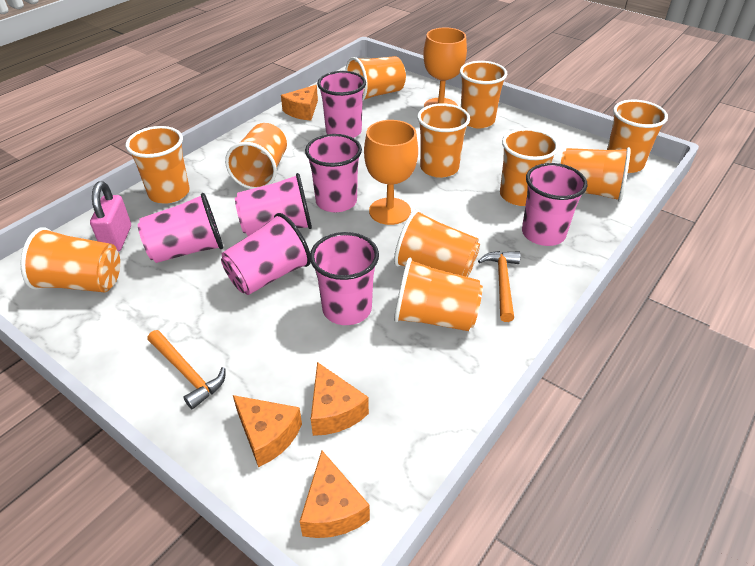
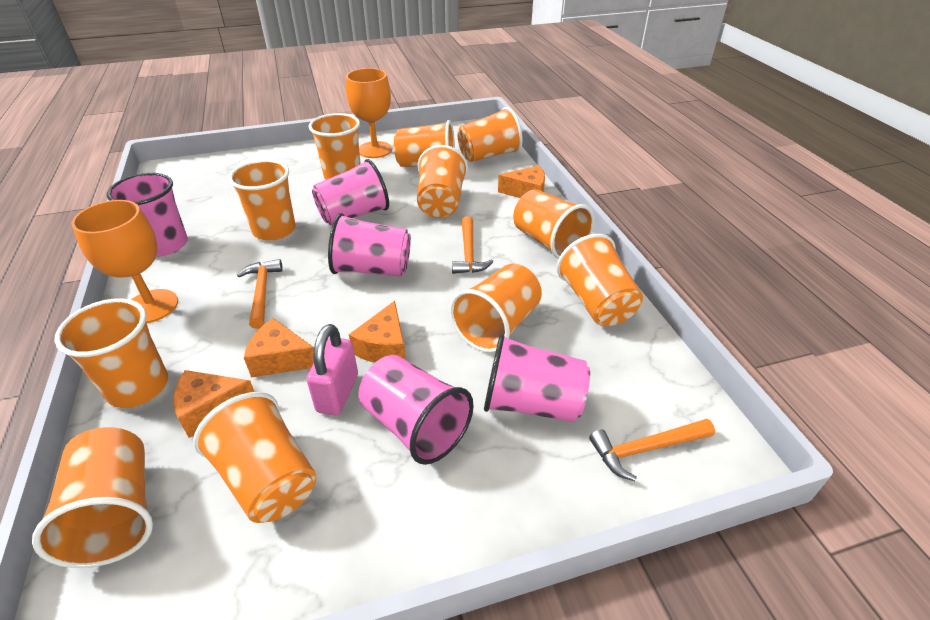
orange hammer: 2 -> 3
pink cup: 7 -> 5

